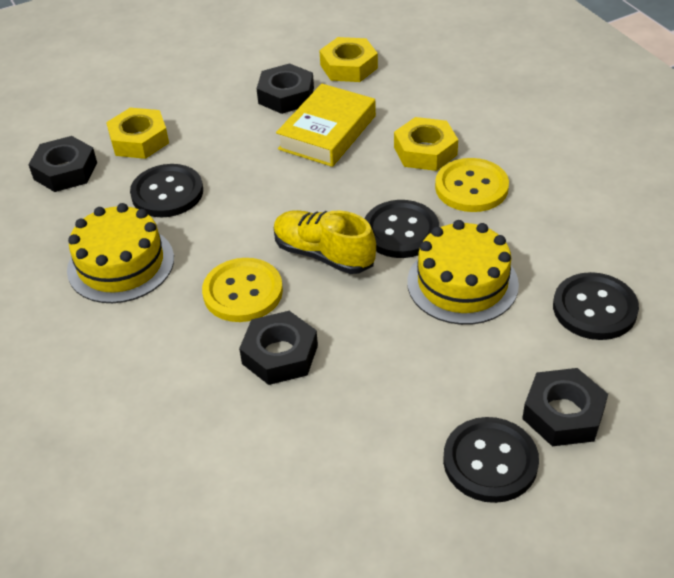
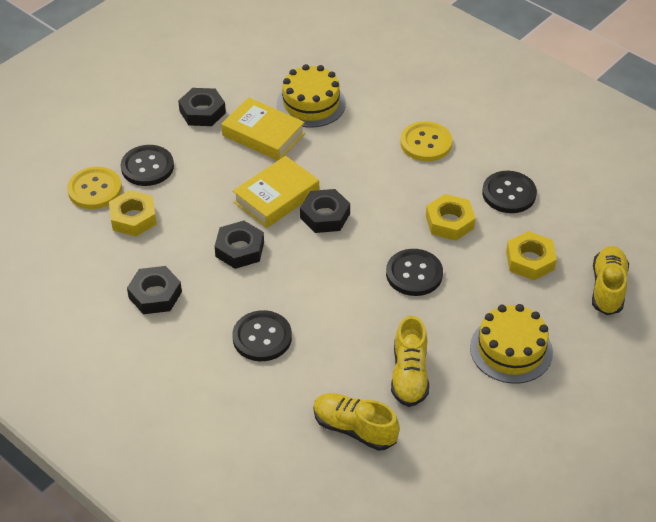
yellow book: 1 -> 2
yellow shoe: 1 -> 3

